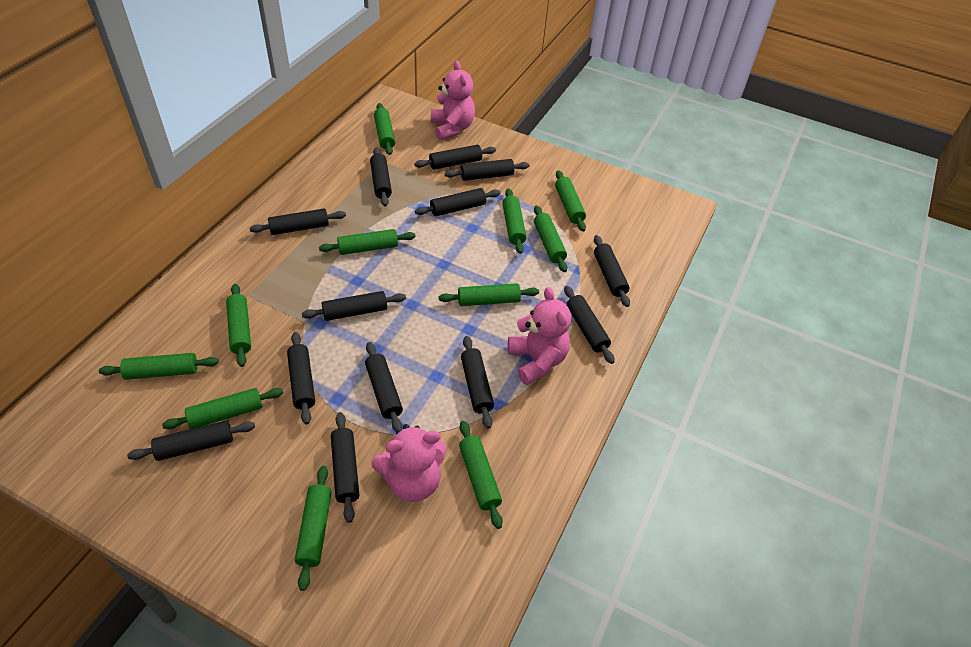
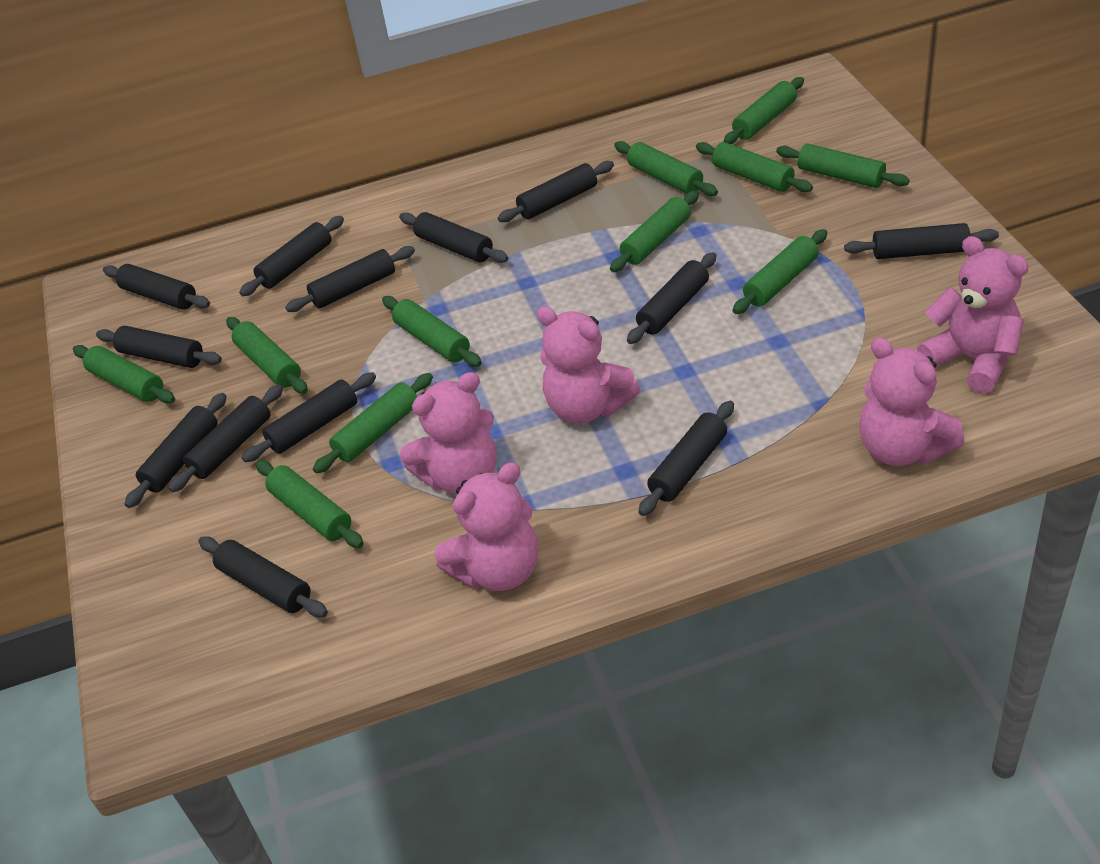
pink teddy bear: 3 -> 5

